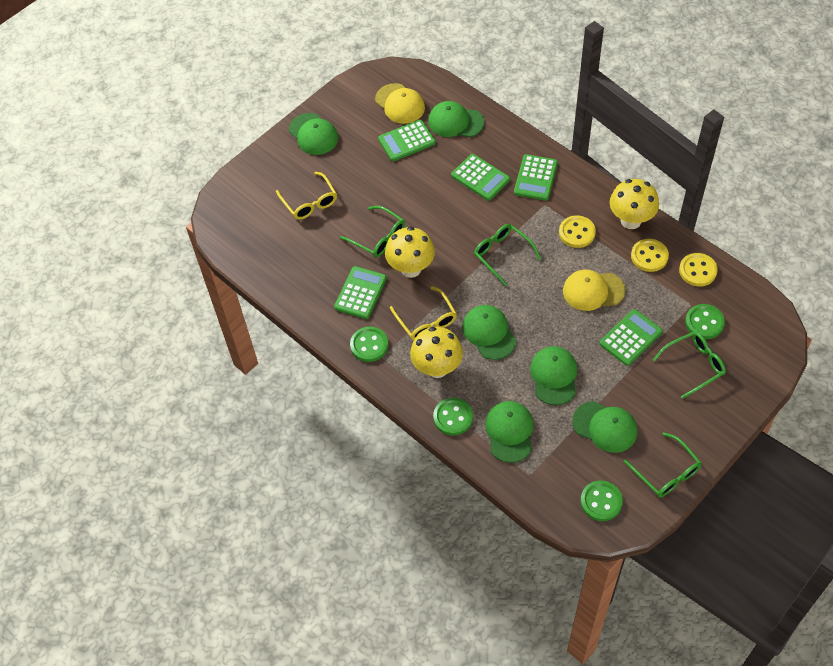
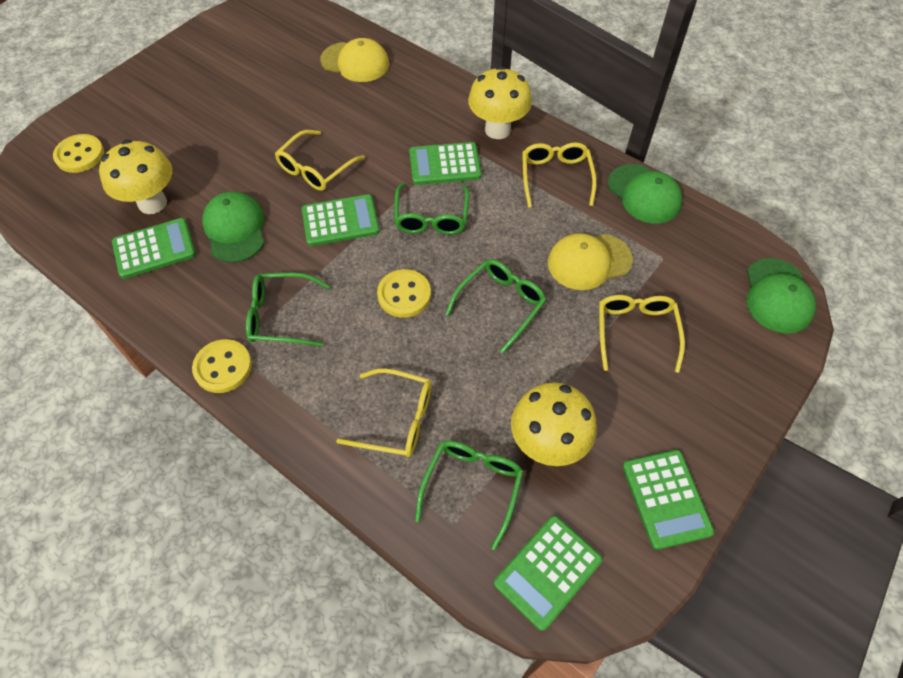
green button: 4 -> 0
green cap: 6 -> 3
yellow glasses: 2 -> 4

